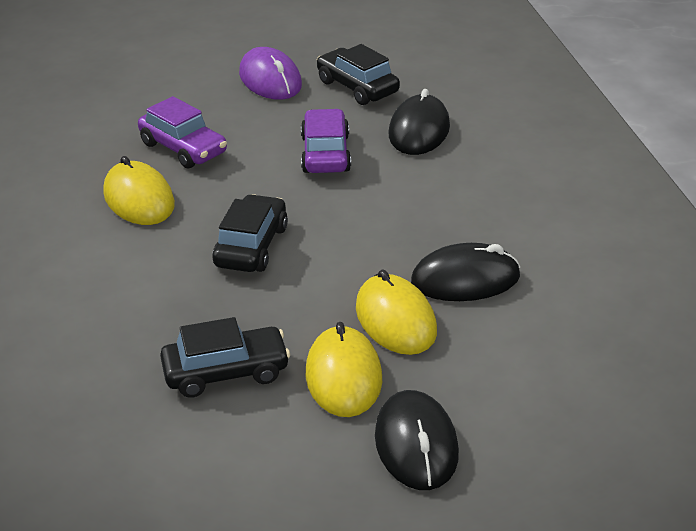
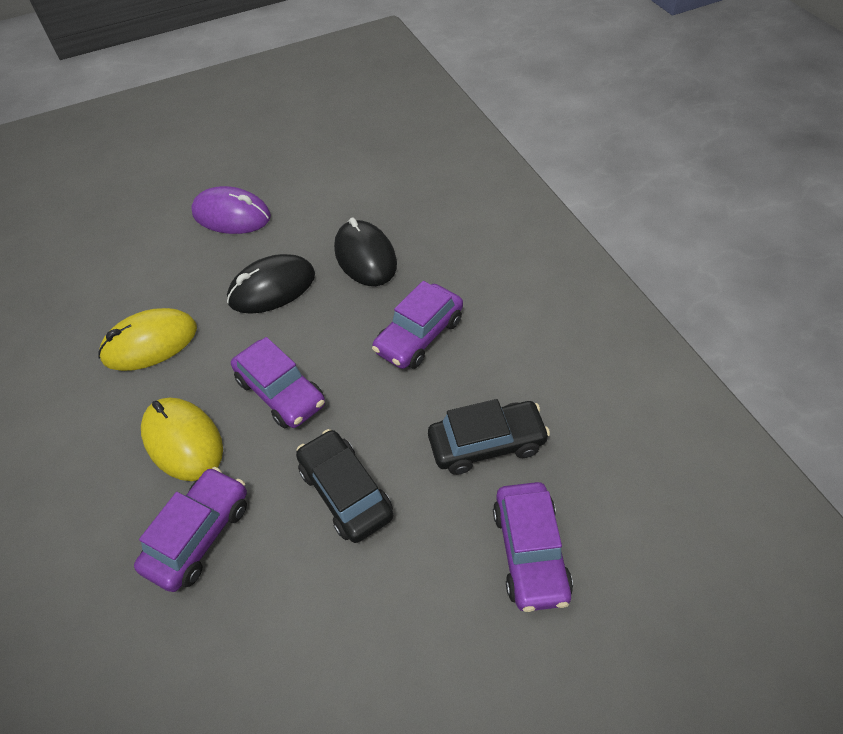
black car: 3 -> 2
black mouse: 3 -> 2
purple car: 2 -> 4
yellow mouse: 3 -> 2

